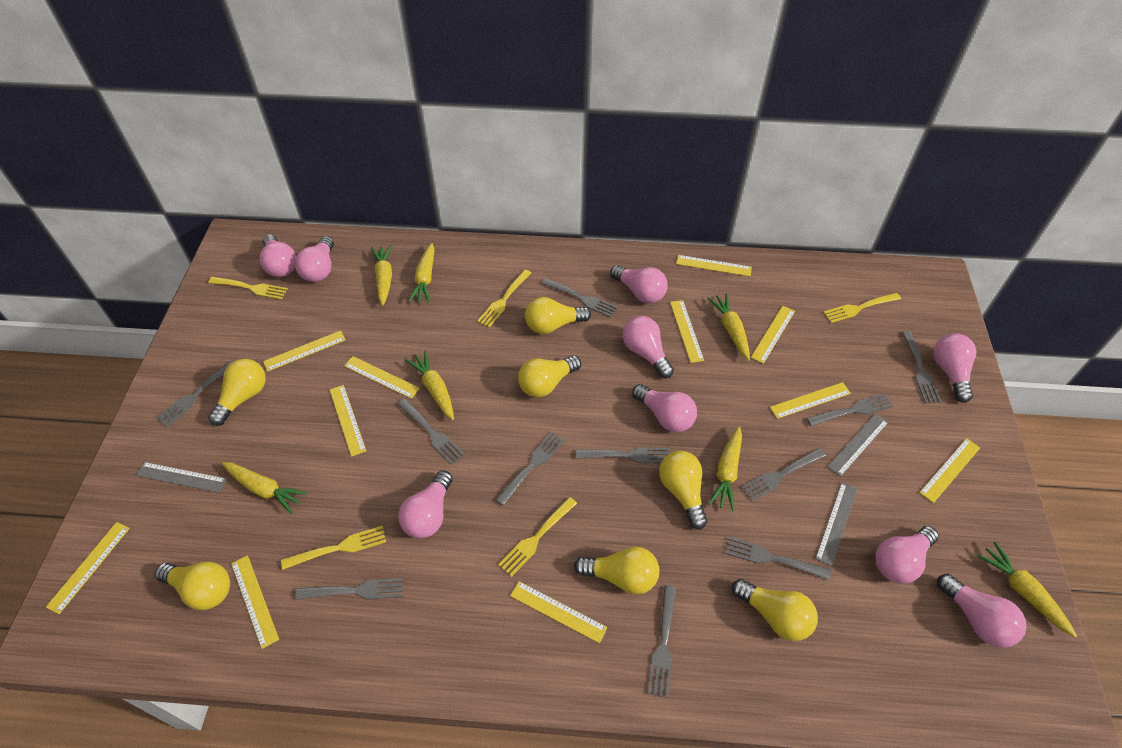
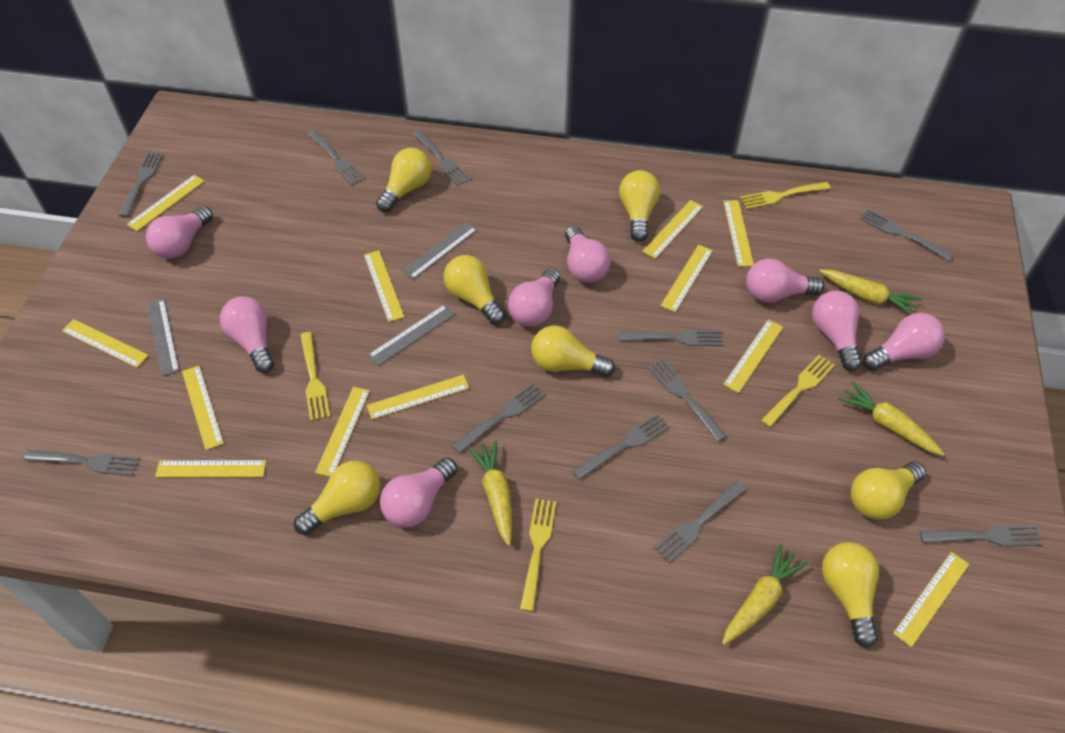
pink light bulb: 9 -> 8
yellow carrot: 7 -> 4
yellow fork: 5 -> 4
yellow ruler: 11 -> 12

